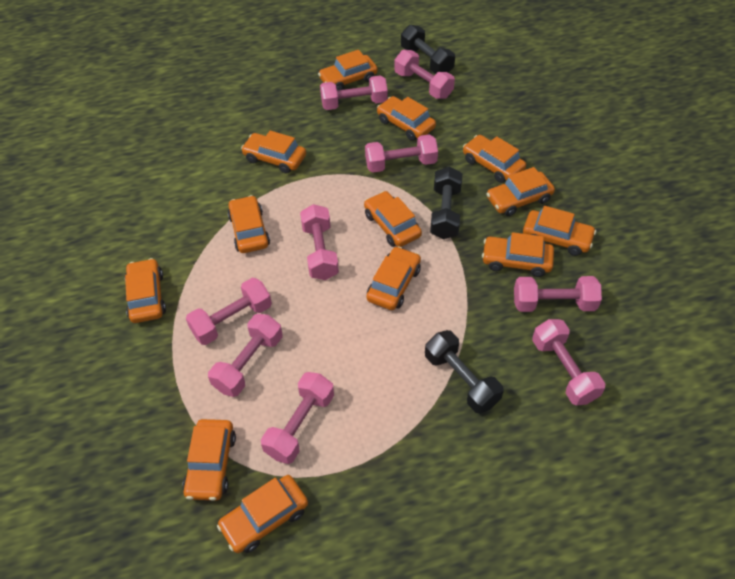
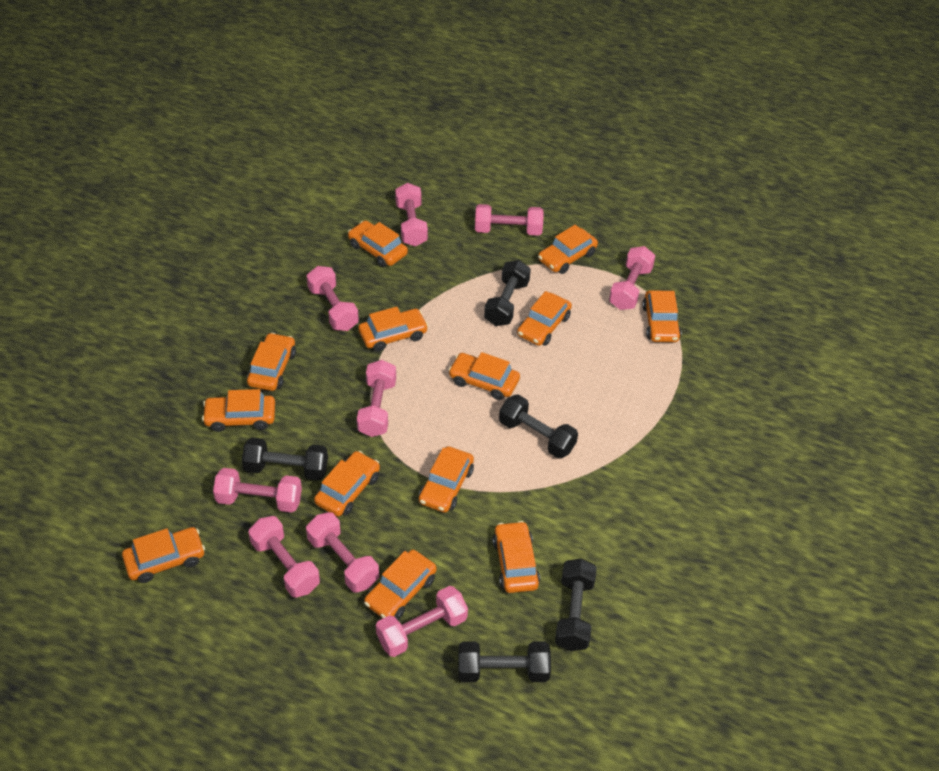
black dumbbell: 3 -> 5

